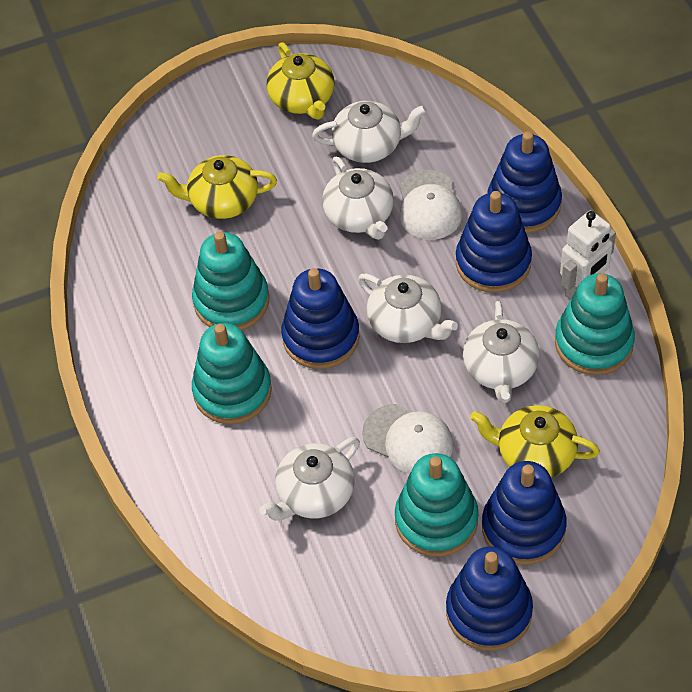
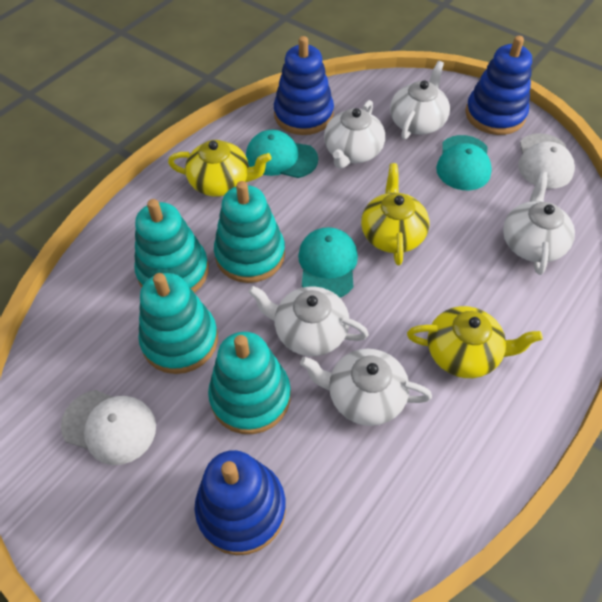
blue stacking toy: 5 -> 3
turquoise cap: 0 -> 3
white robot: 1 -> 0

